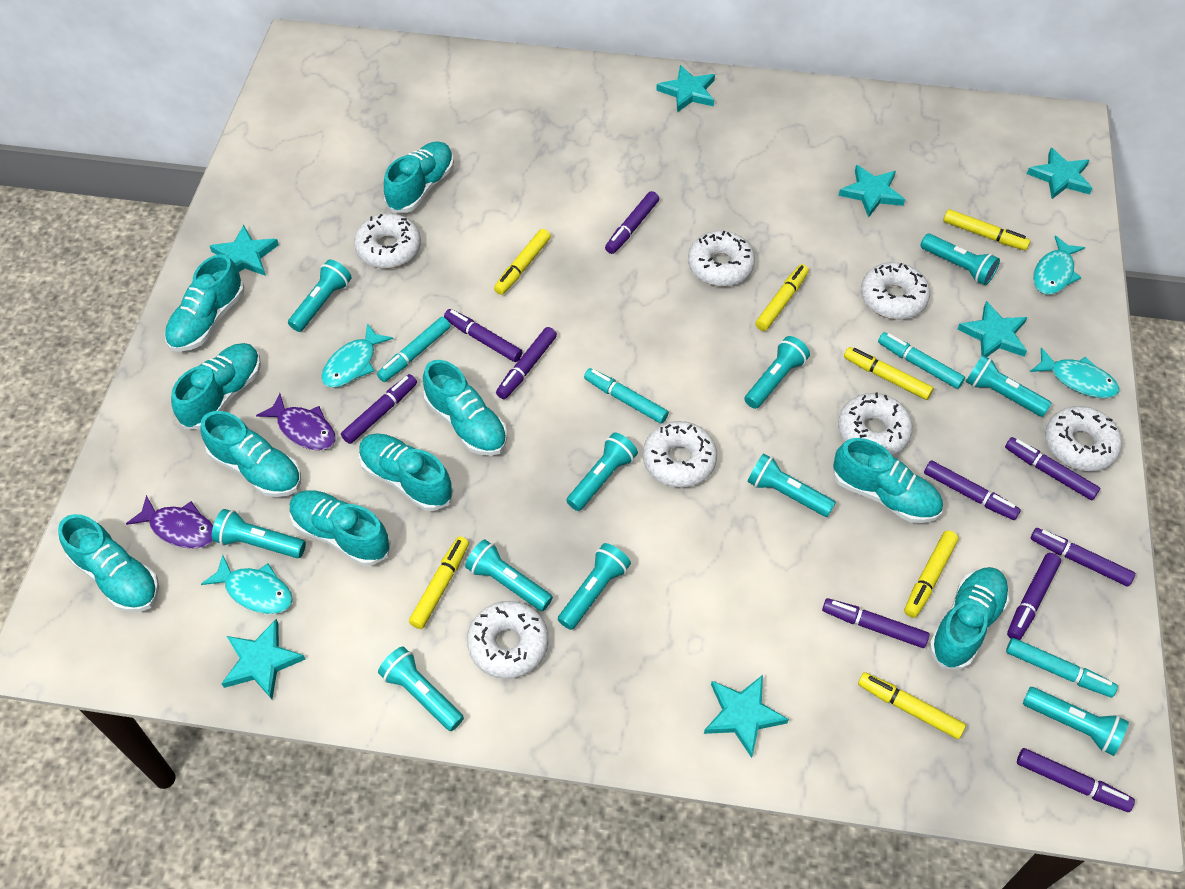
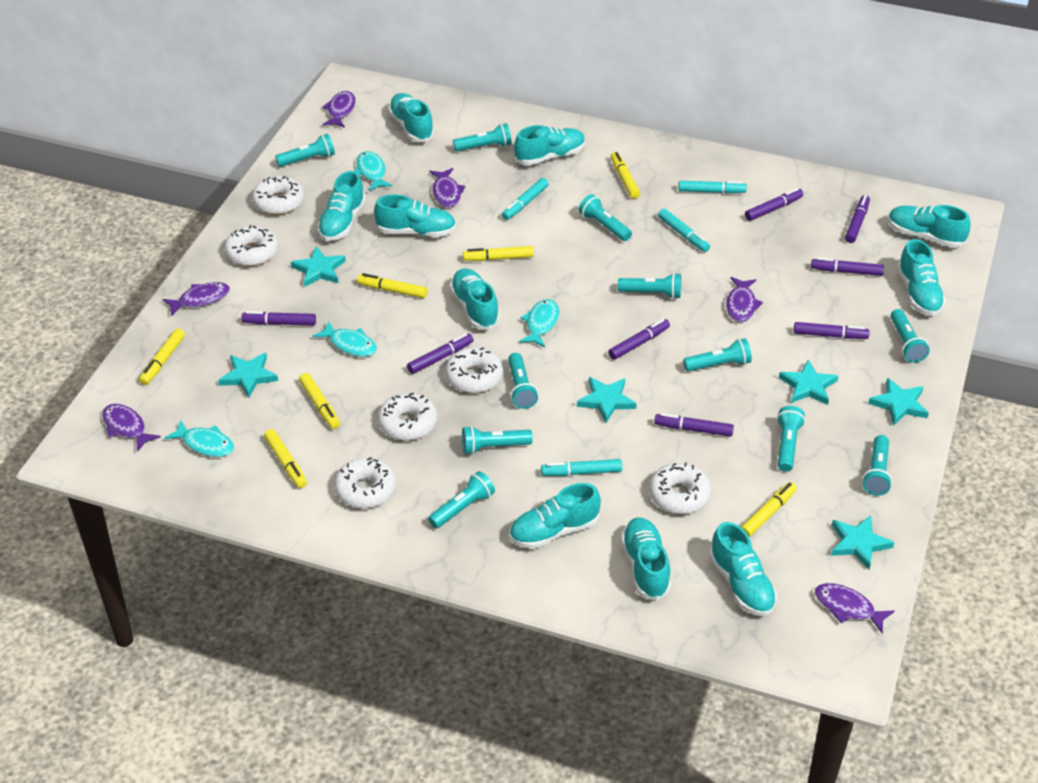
purple fish: 2 -> 6
purple marker: 10 -> 8
turquoise star: 7 -> 6
white donut: 7 -> 6

